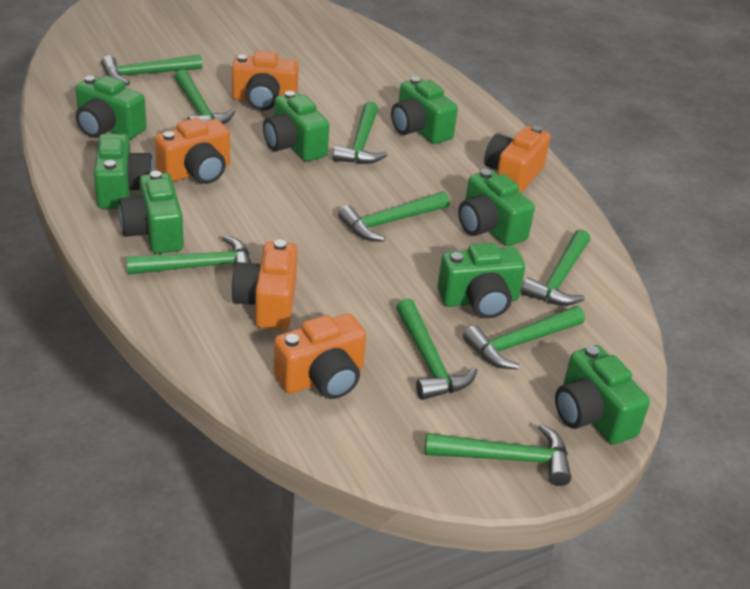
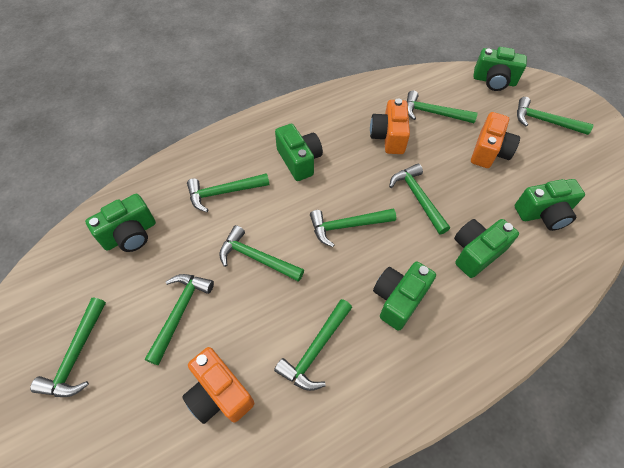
green camera: 8 -> 6
orange camera: 5 -> 3

